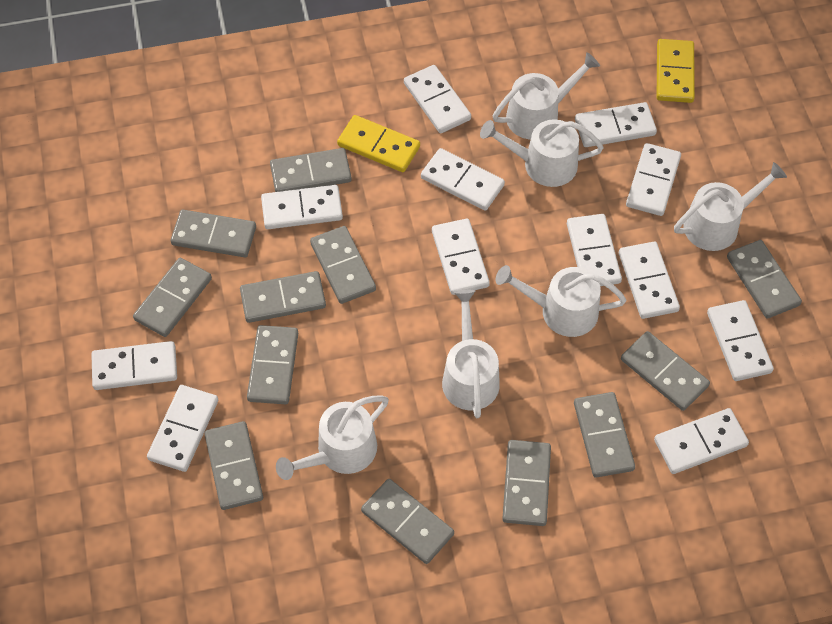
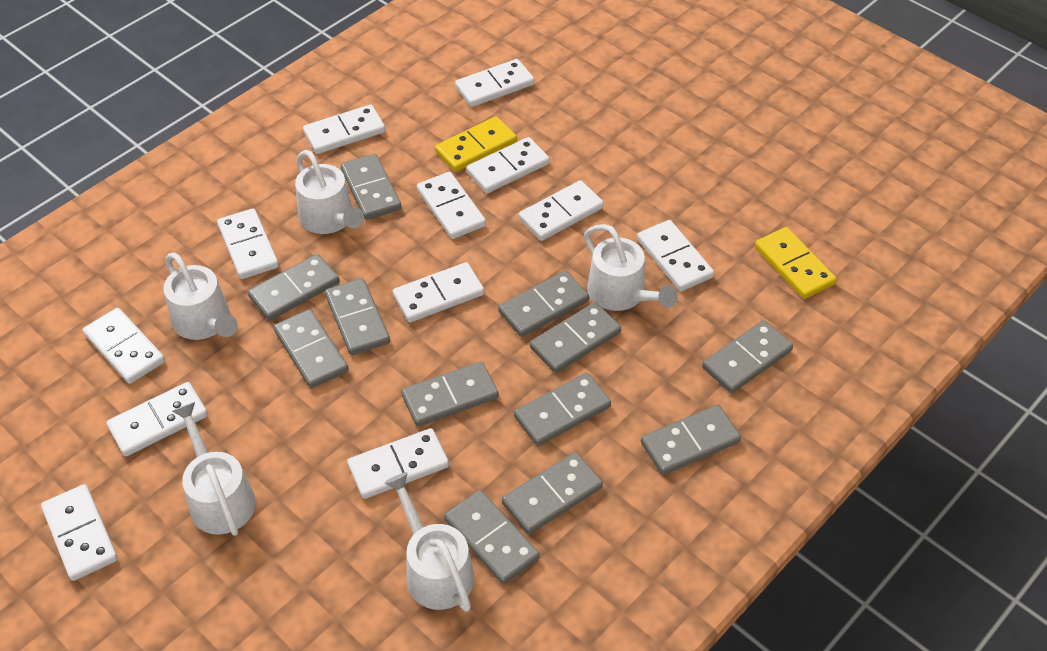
white watering can: 6 -> 5

